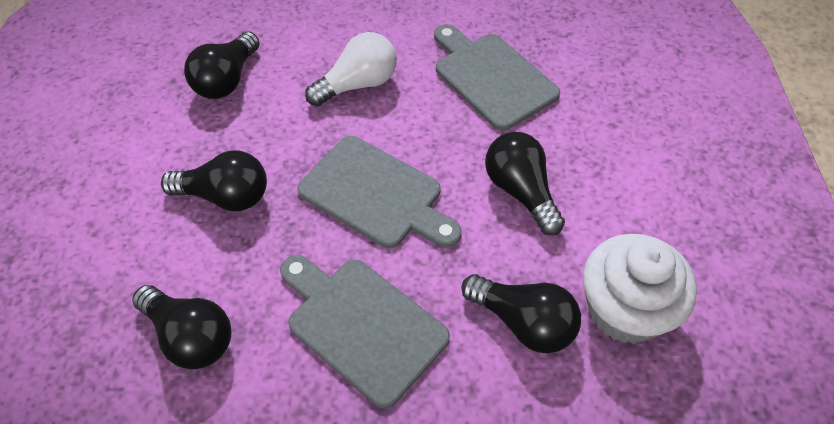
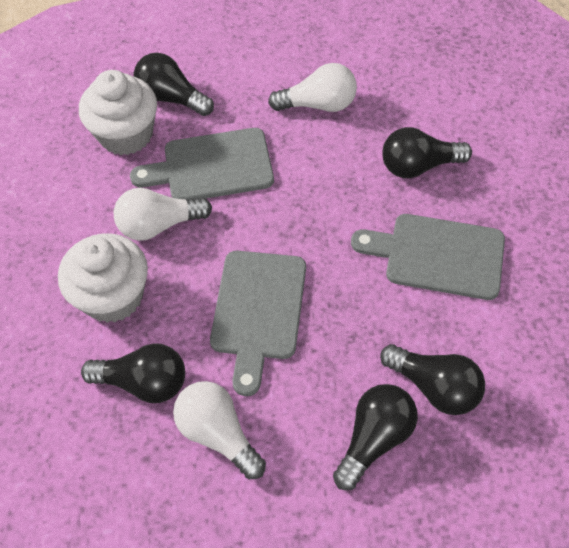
white cupcake: 1 -> 2
white light bulb: 1 -> 3

